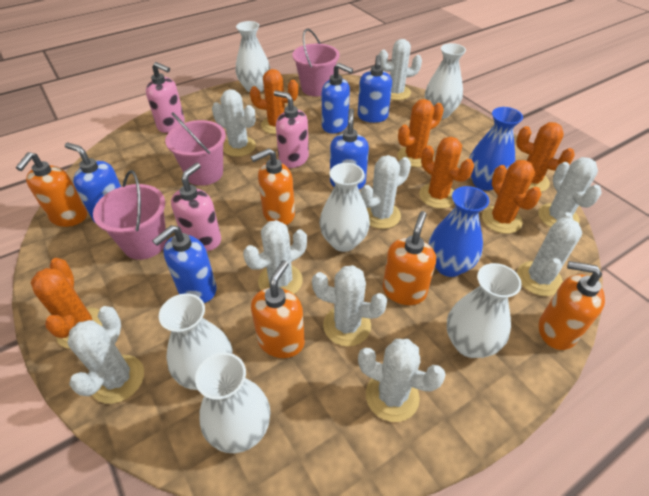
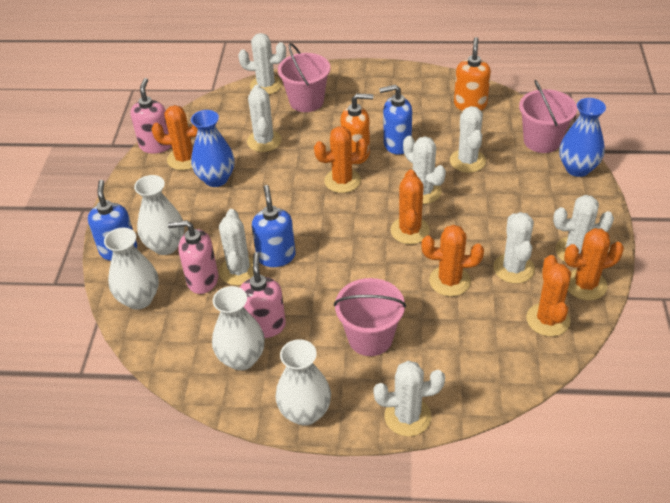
blue soap dispenser: 5 -> 3
orange soap dispenser: 5 -> 2
white cactus: 9 -> 8
white vase: 6 -> 4

